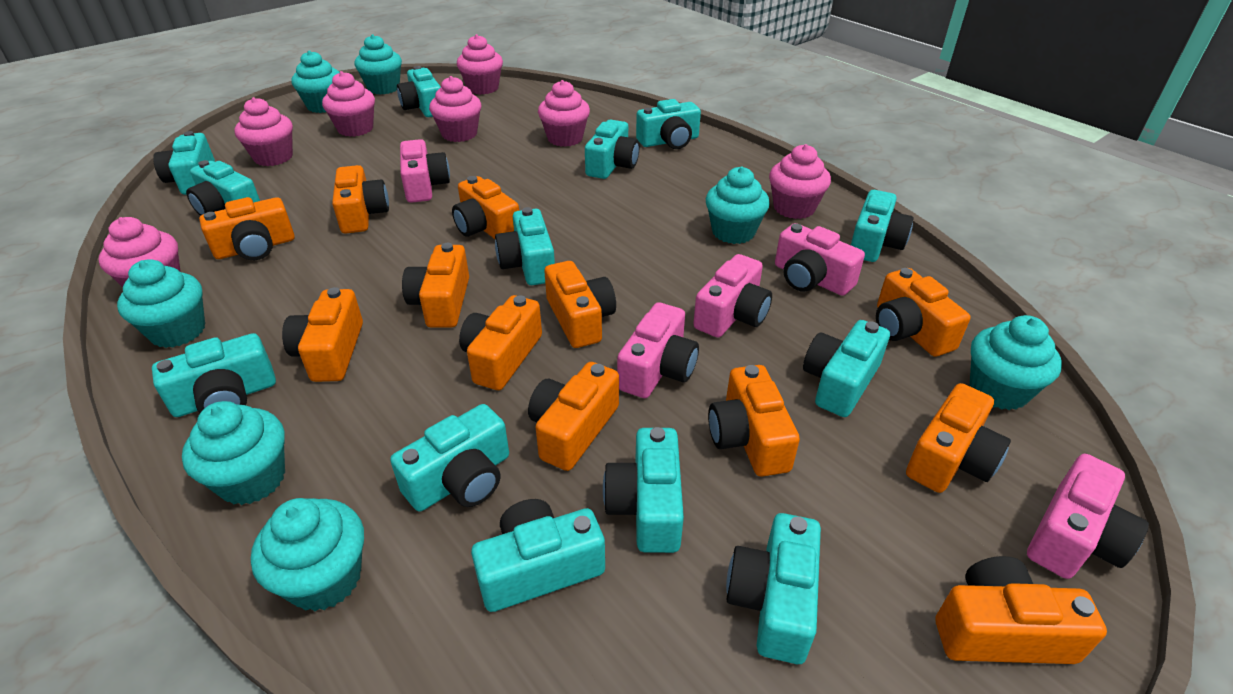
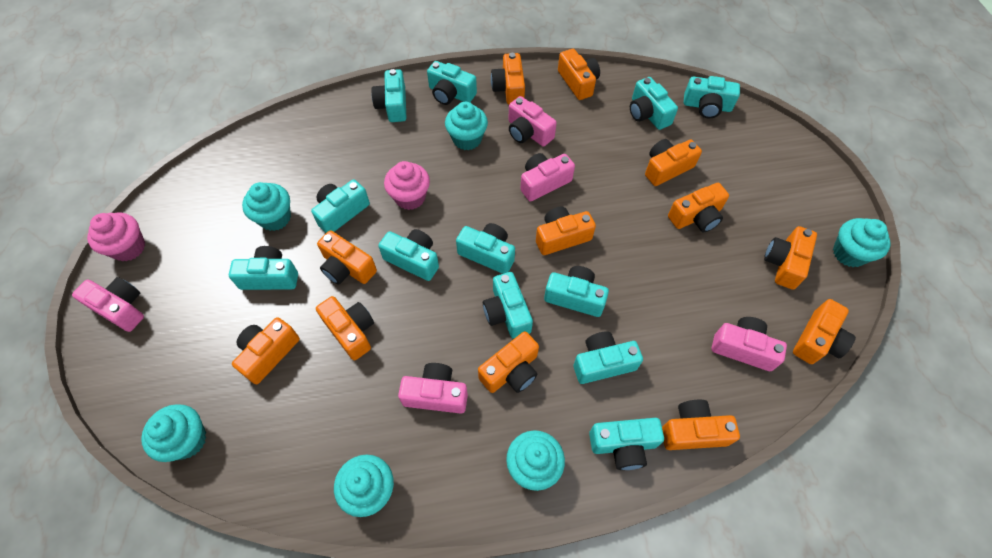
pink cupcake: 7 -> 2
turquoise camera: 13 -> 12
turquoise cupcake: 7 -> 6

